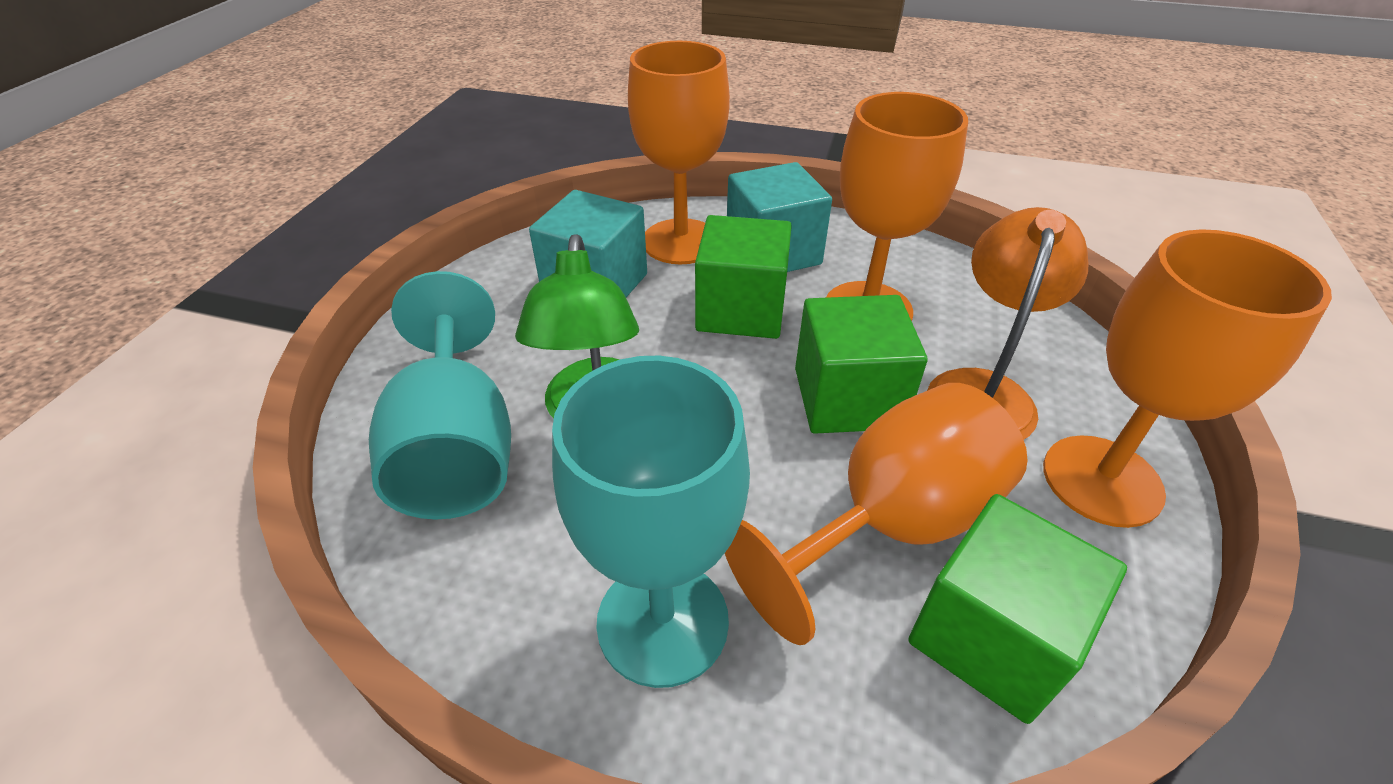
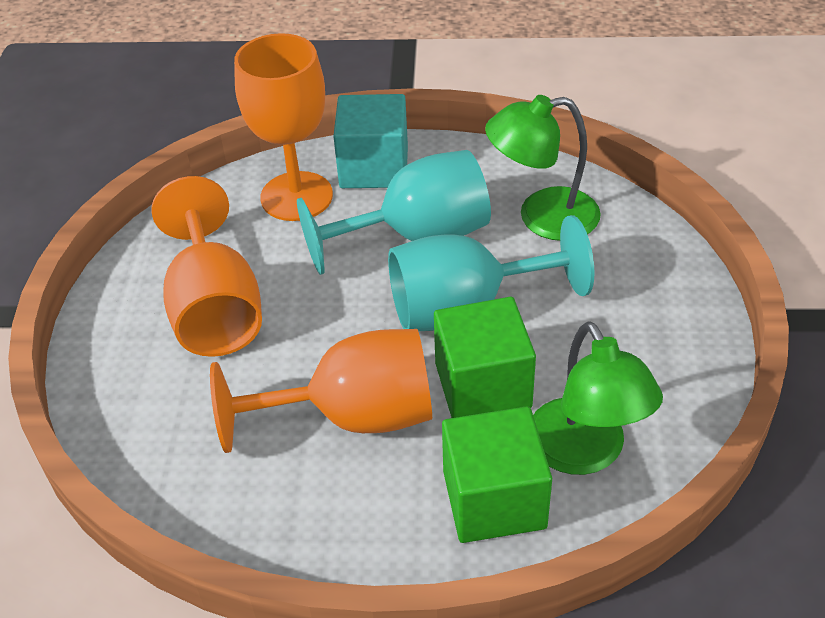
green cube: 3 -> 2
green lamp: 1 -> 2
orange goblet: 4 -> 3
orange lamp: 1 -> 0
turquoise cube: 2 -> 1

